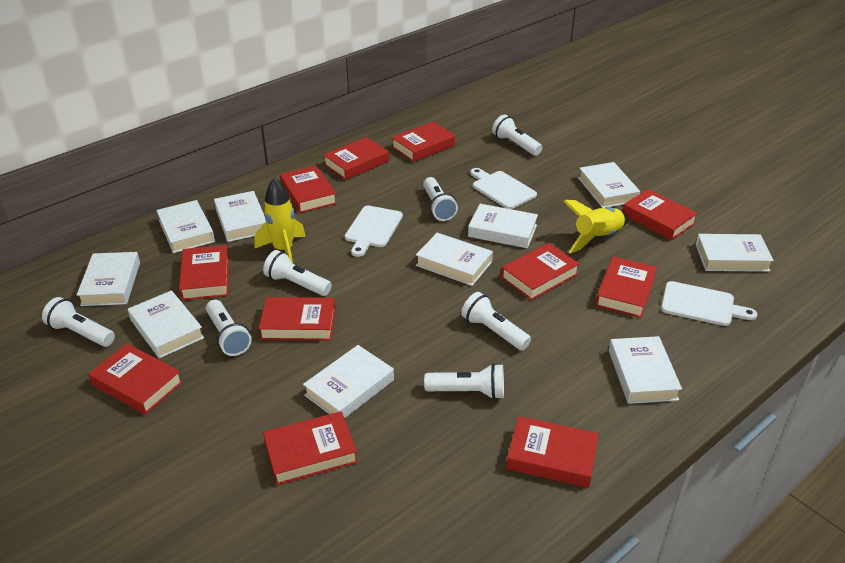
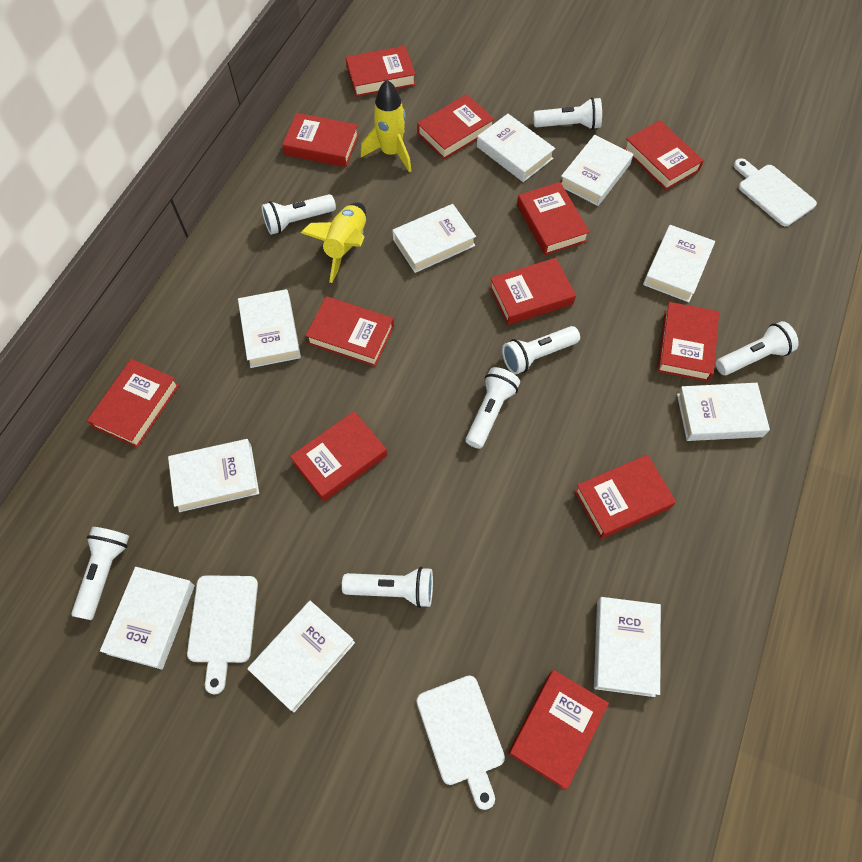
red book: 11 -> 12

